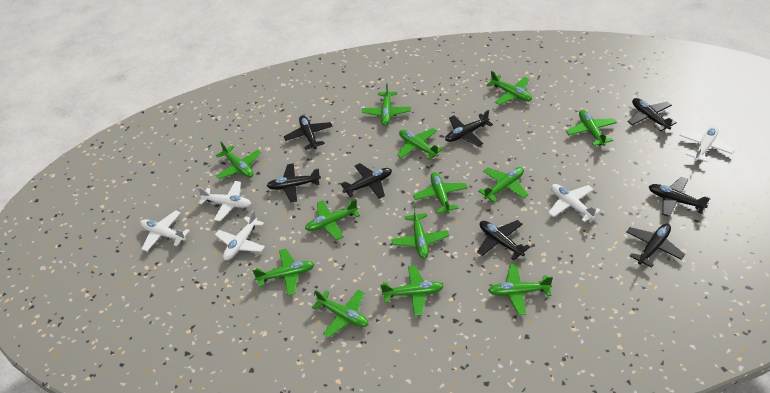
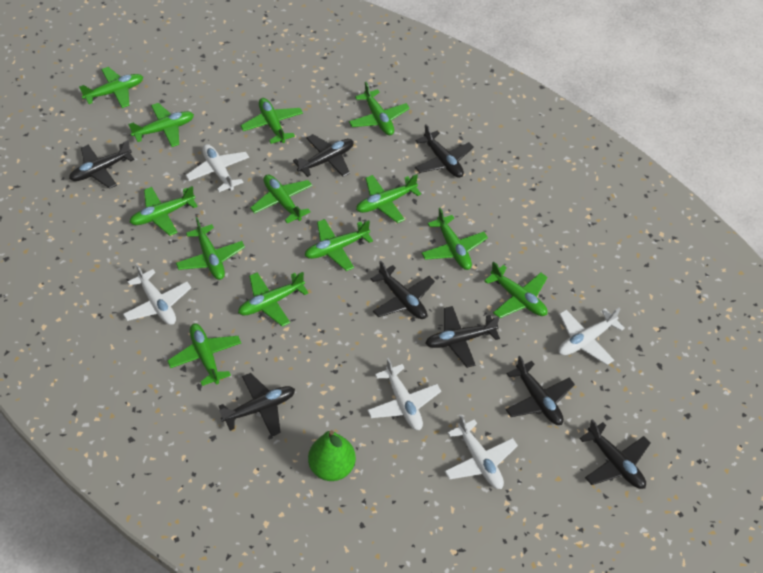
green pear: 0 -> 1

